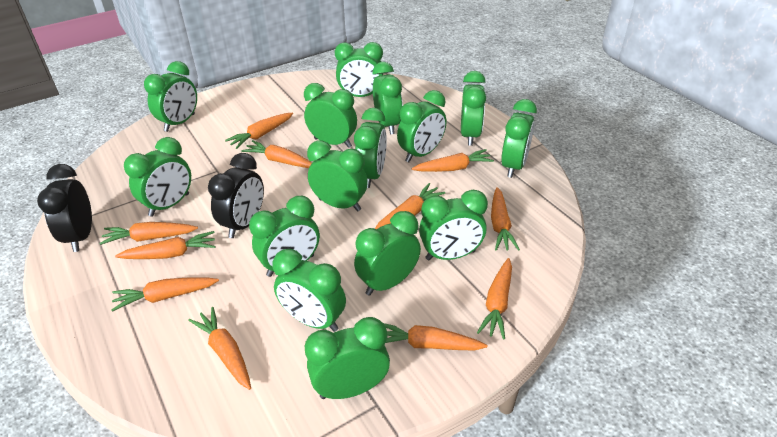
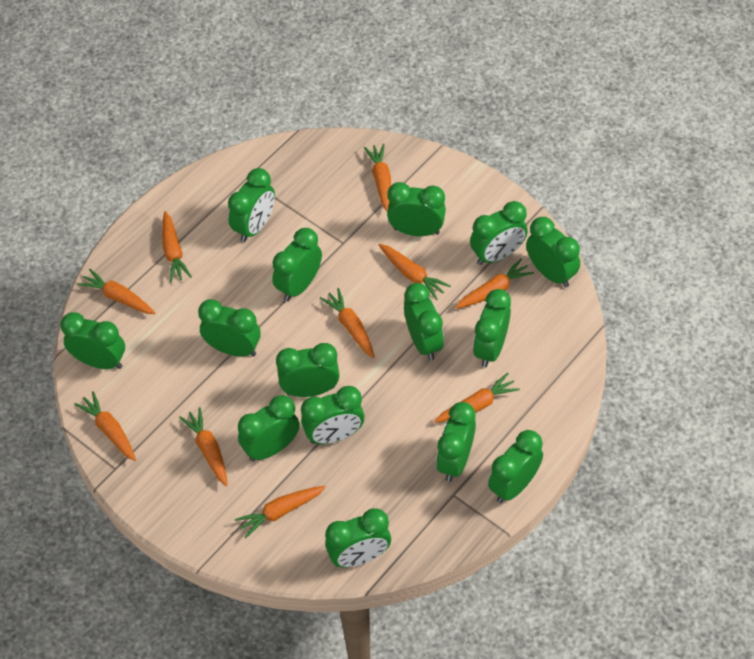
black clock: 2 -> 0
orange carrot: 11 -> 10

